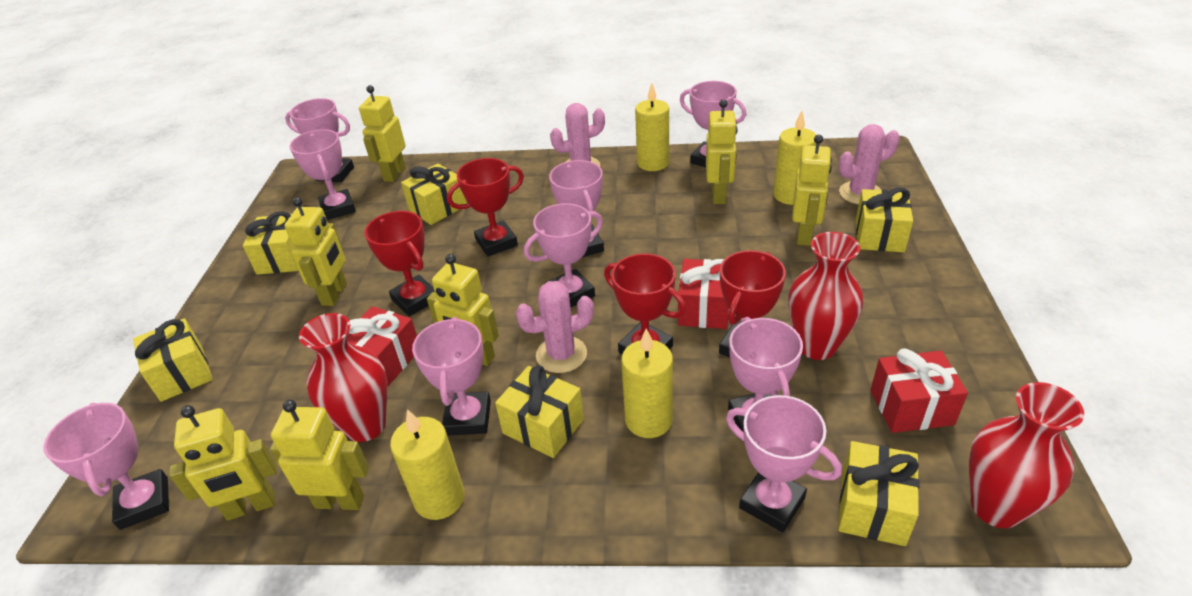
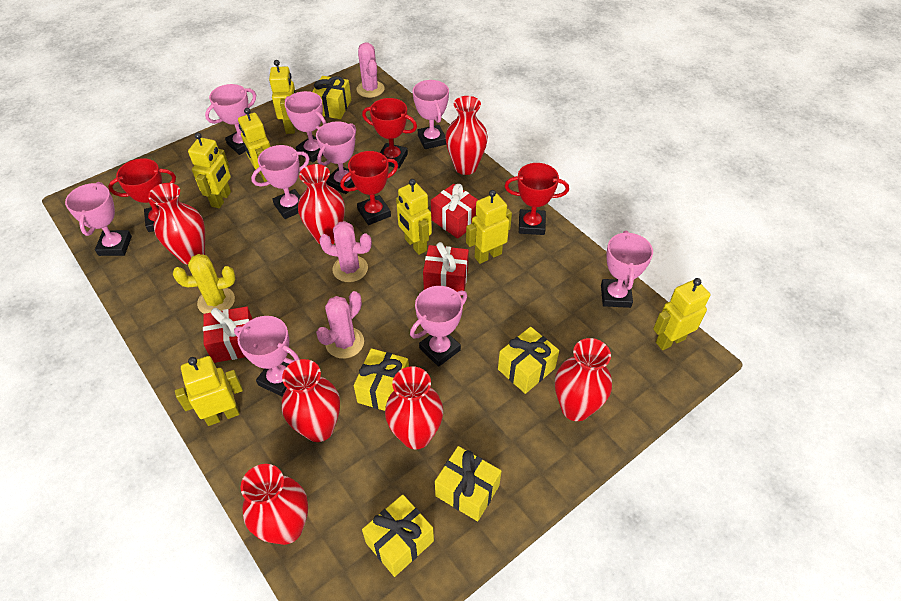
red vase: 3 -> 7
yellow cactus: 0 -> 1
yellow candle: 4 -> 0
yellow gift: 6 -> 5

